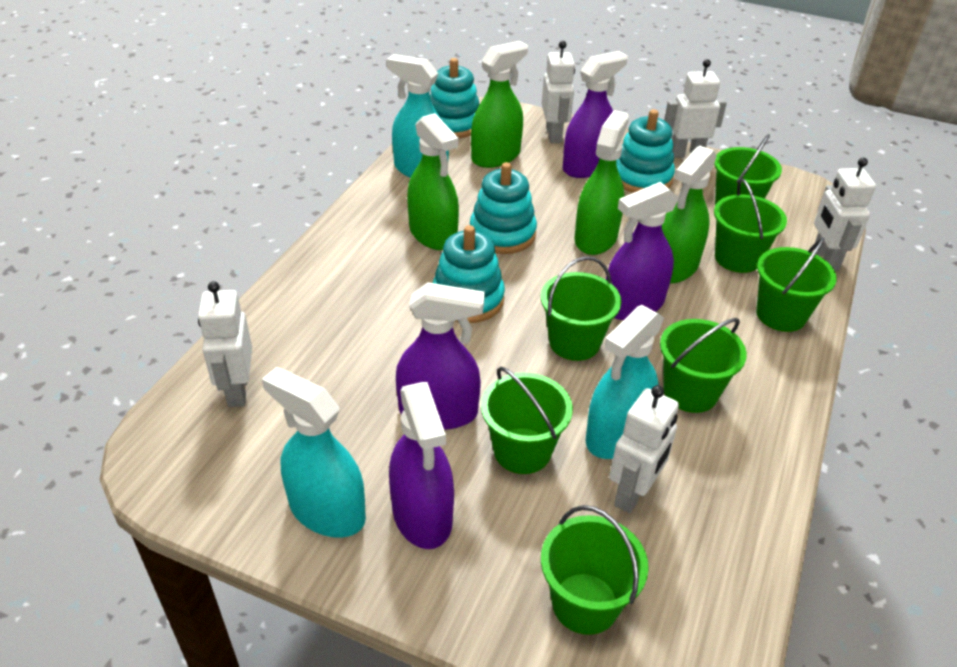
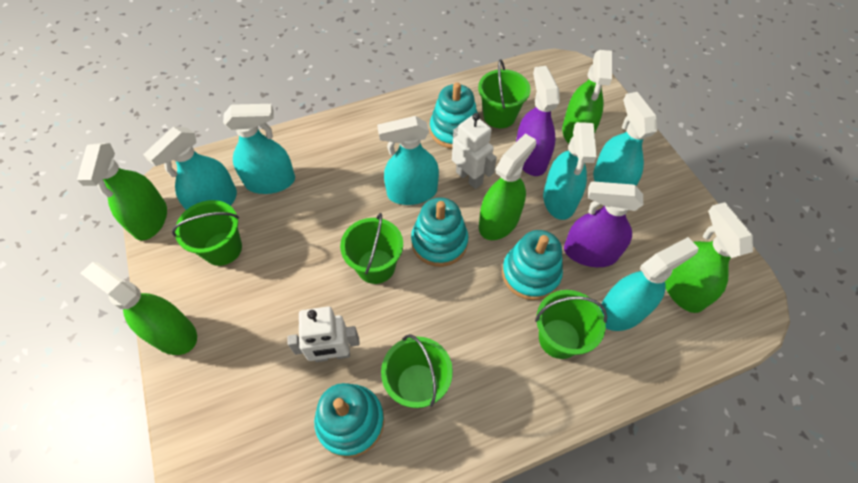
green bucket: 7 -> 5
green spray bottle: 4 -> 5
purple spray bottle: 4 -> 2
turquoise spray bottle: 3 -> 6
white robot: 5 -> 2

